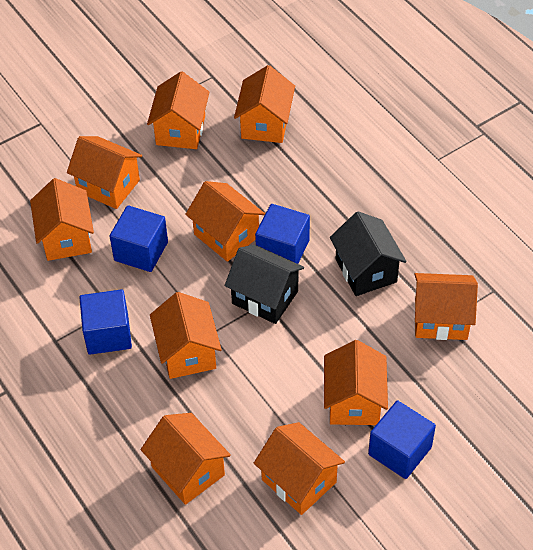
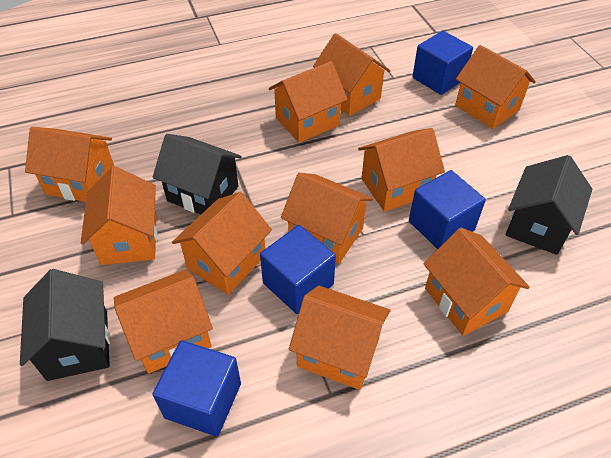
black house: 2 -> 3
orange house: 10 -> 11

